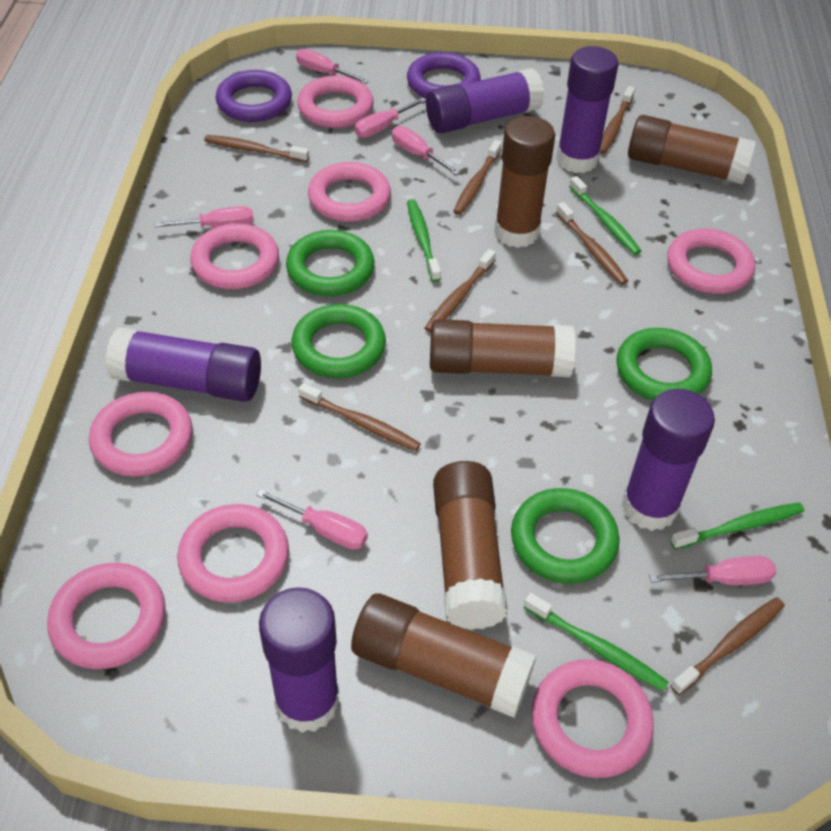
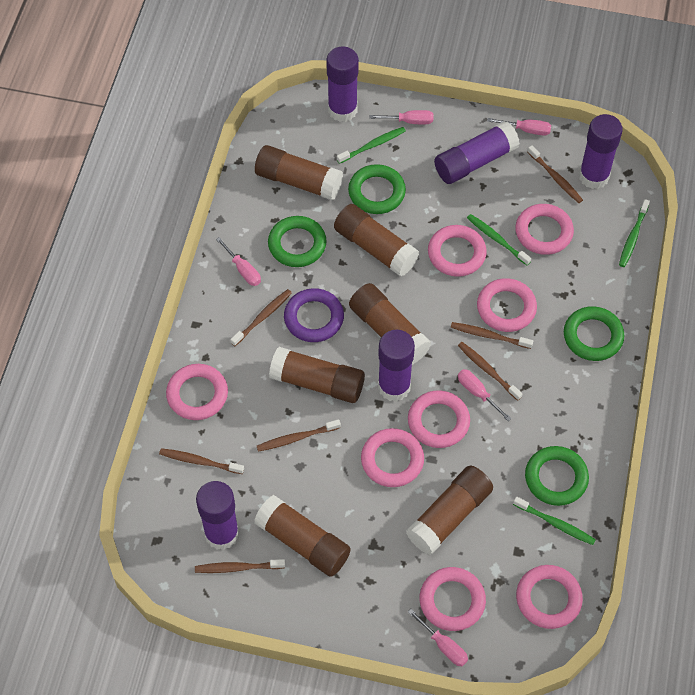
brown glue stick: 5 -> 6
pink screwdriver: 6 -> 5
purple ring: 2 -> 1

